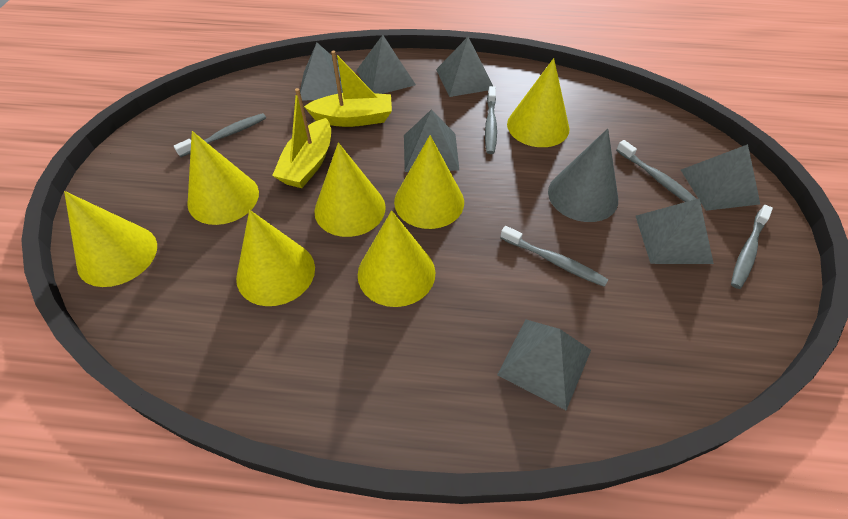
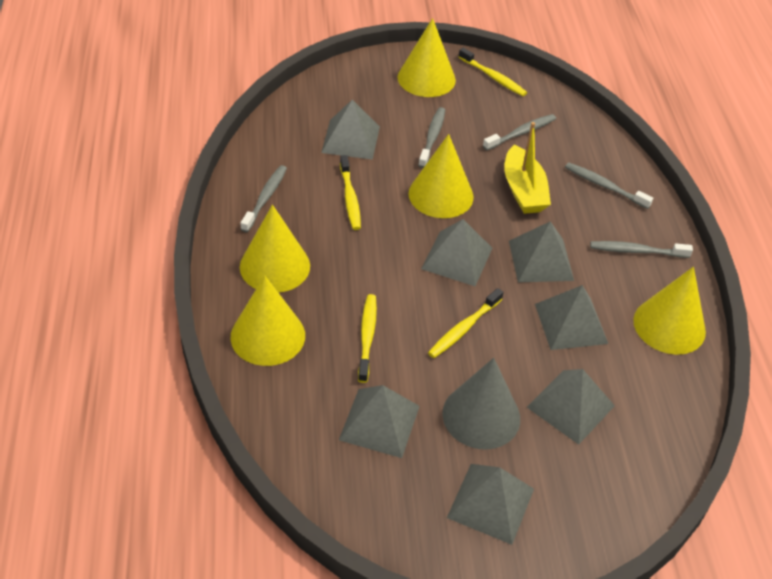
yellow boat: 2 -> 1
yellow cone: 7 -> 5
yellow toothbrush: 0 -> 4

